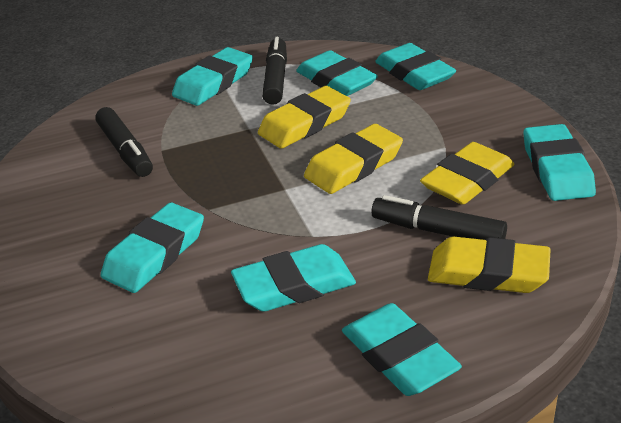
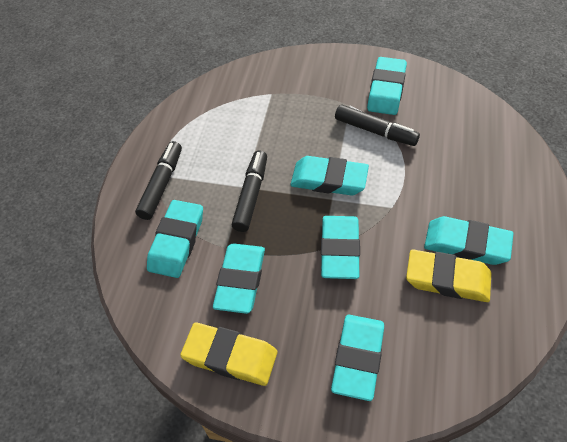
yellow eraser: 4 -> 2

